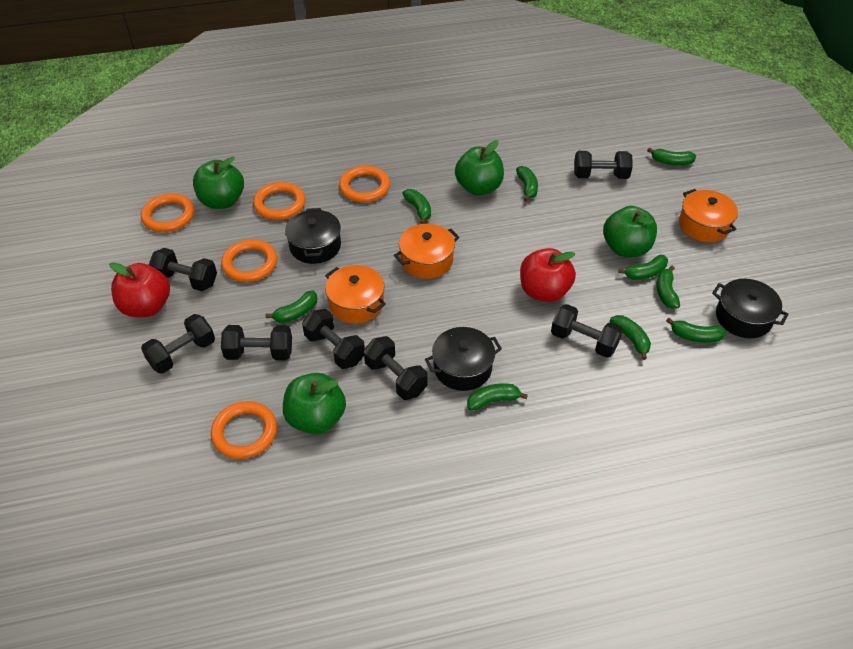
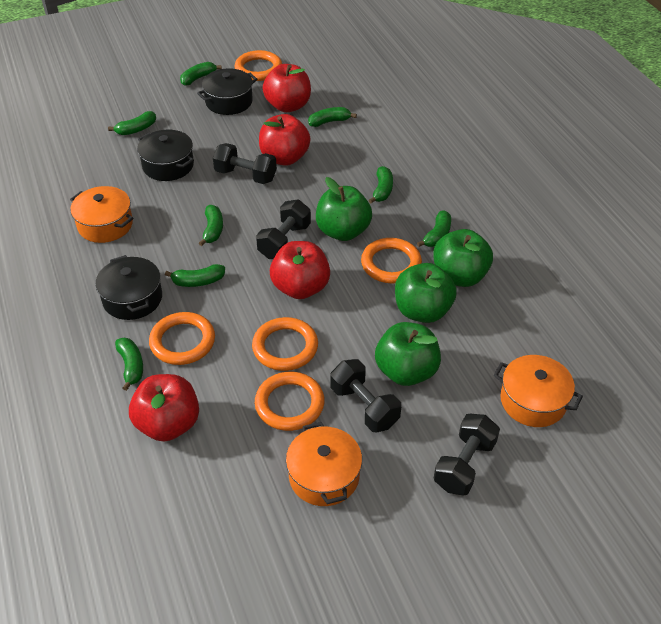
black dumbbell: 7 -> 4
green banana: 9 -> 8
red apple: 2 -> 4

